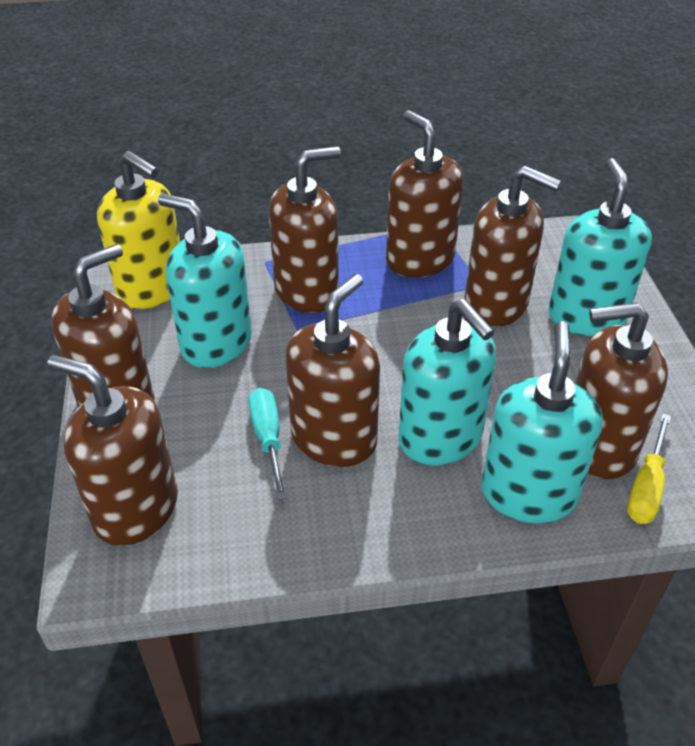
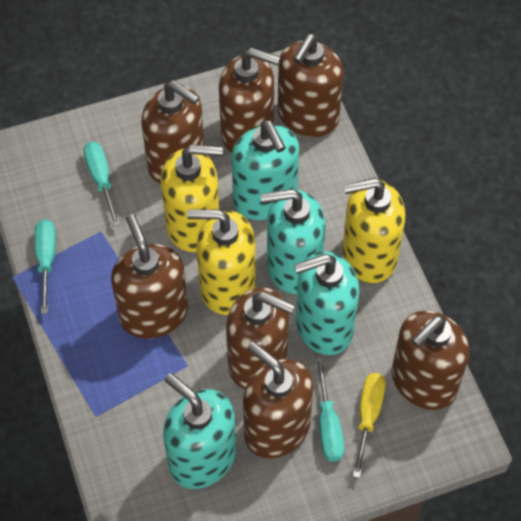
turquoise screwdriver: 1 -> 3
yellow soap dispenser: 1 -> 3

